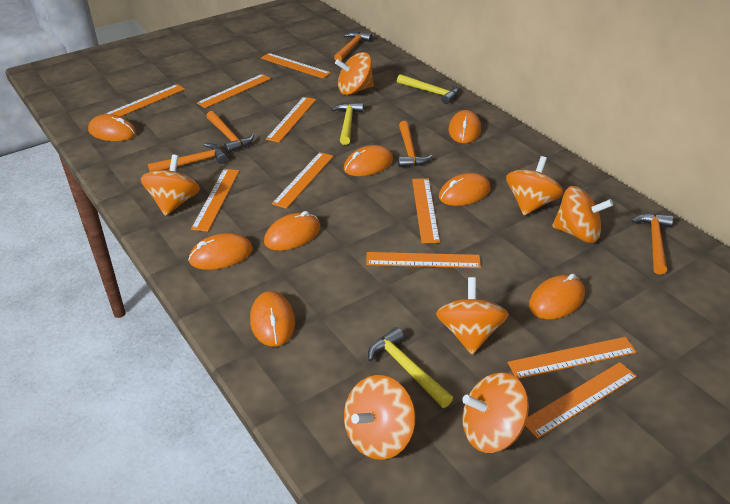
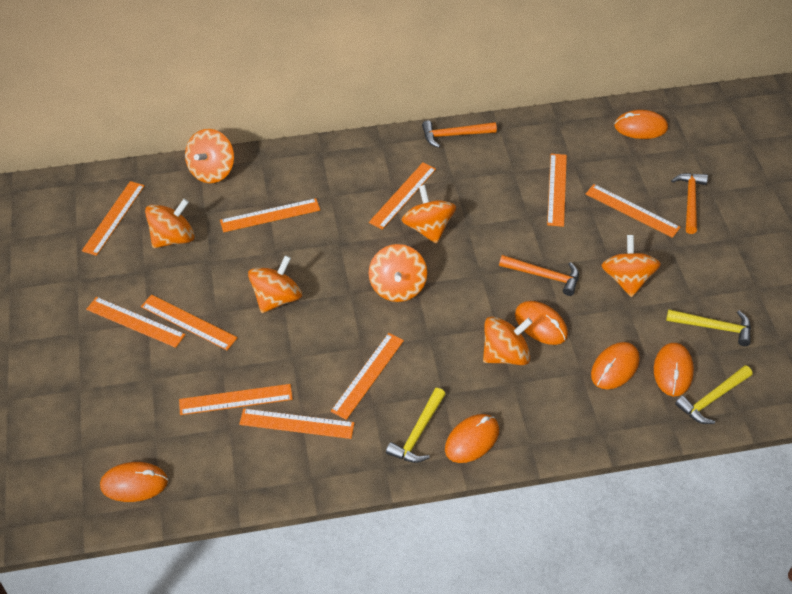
orange hammer: 5 -> 3
orange mouse: 8 -> 6

